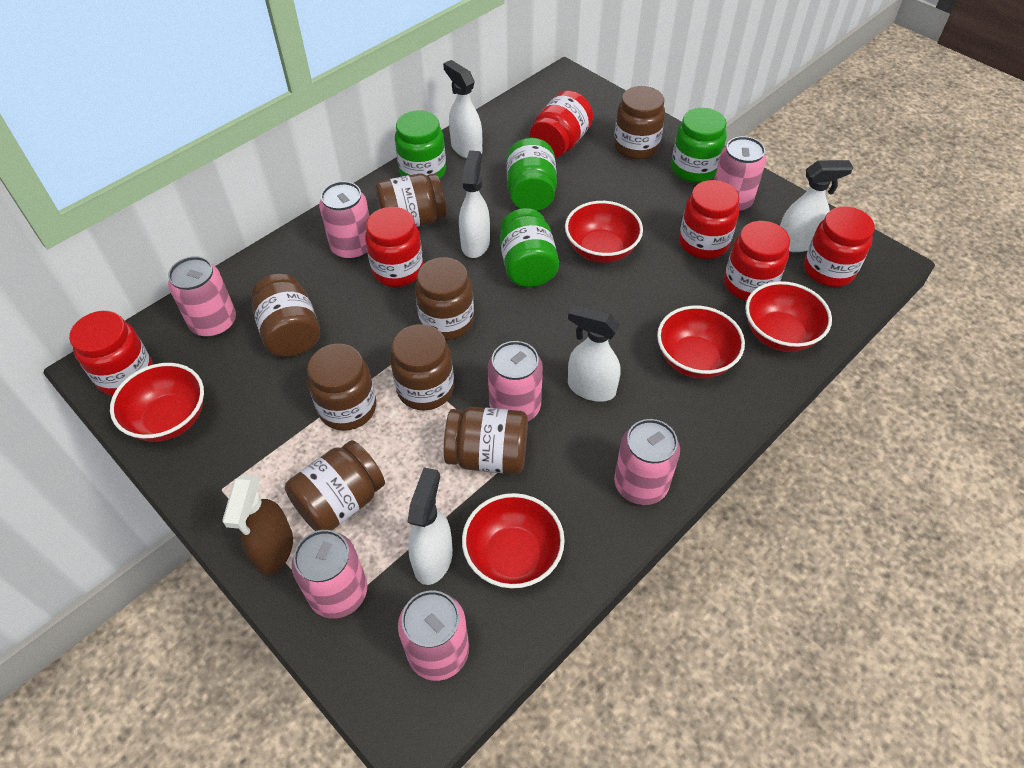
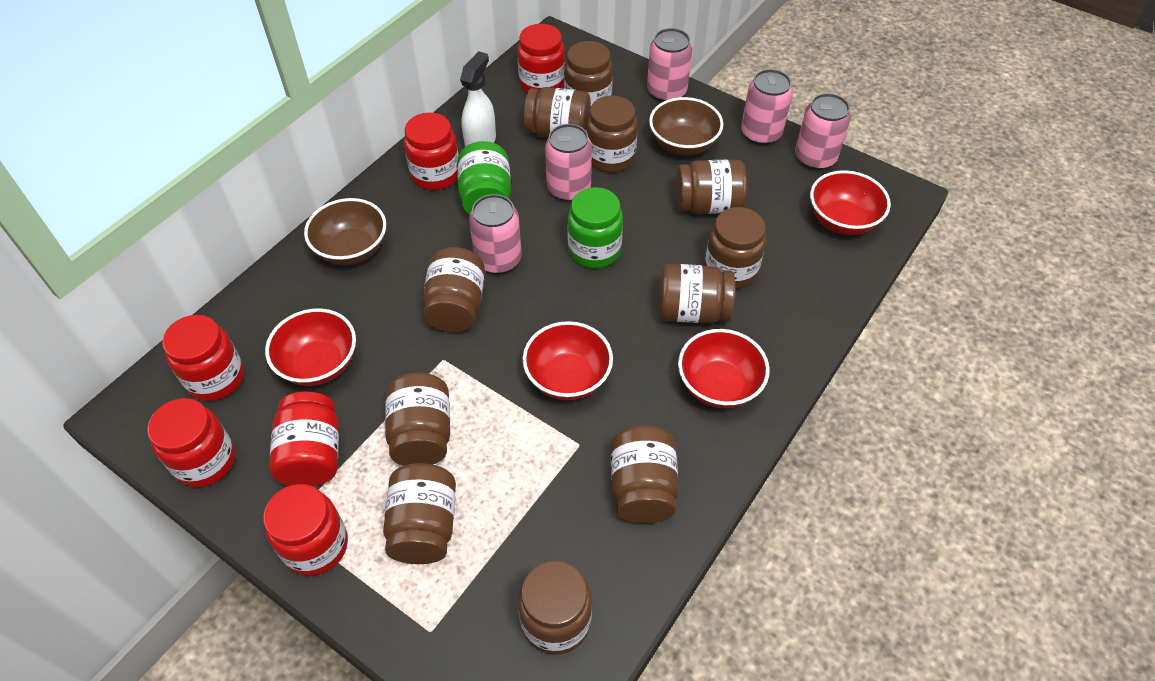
brown bowl: 0 -> 2
brown jar: 8 -> 11
brown spray bottle: 1 -> 0
green jar: 4 -> 2
pink can: 7 -> 5
red bowl: 5 -> 4
white spray bottle: 5 -> 1

